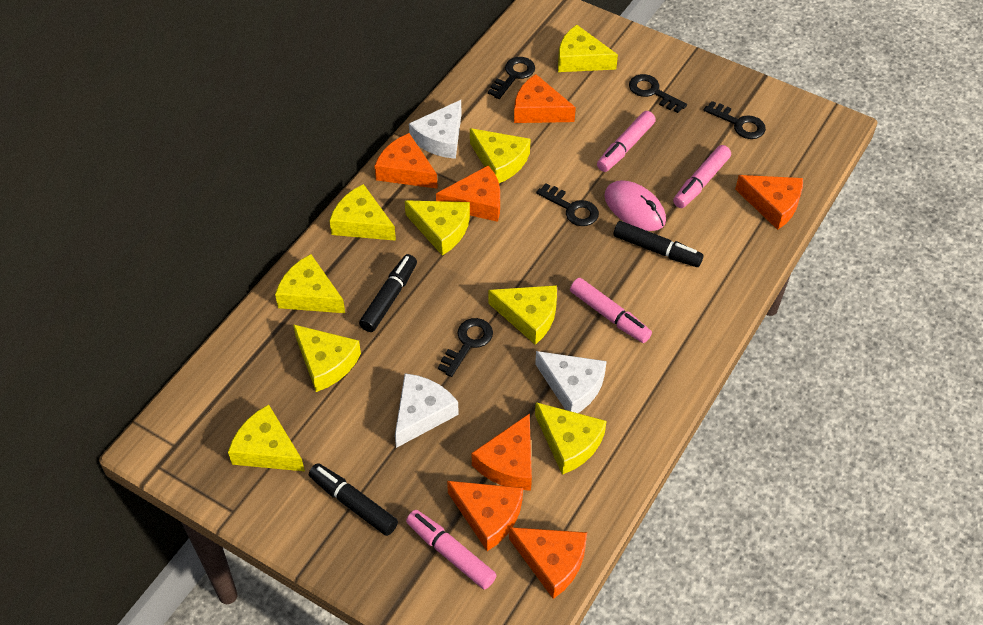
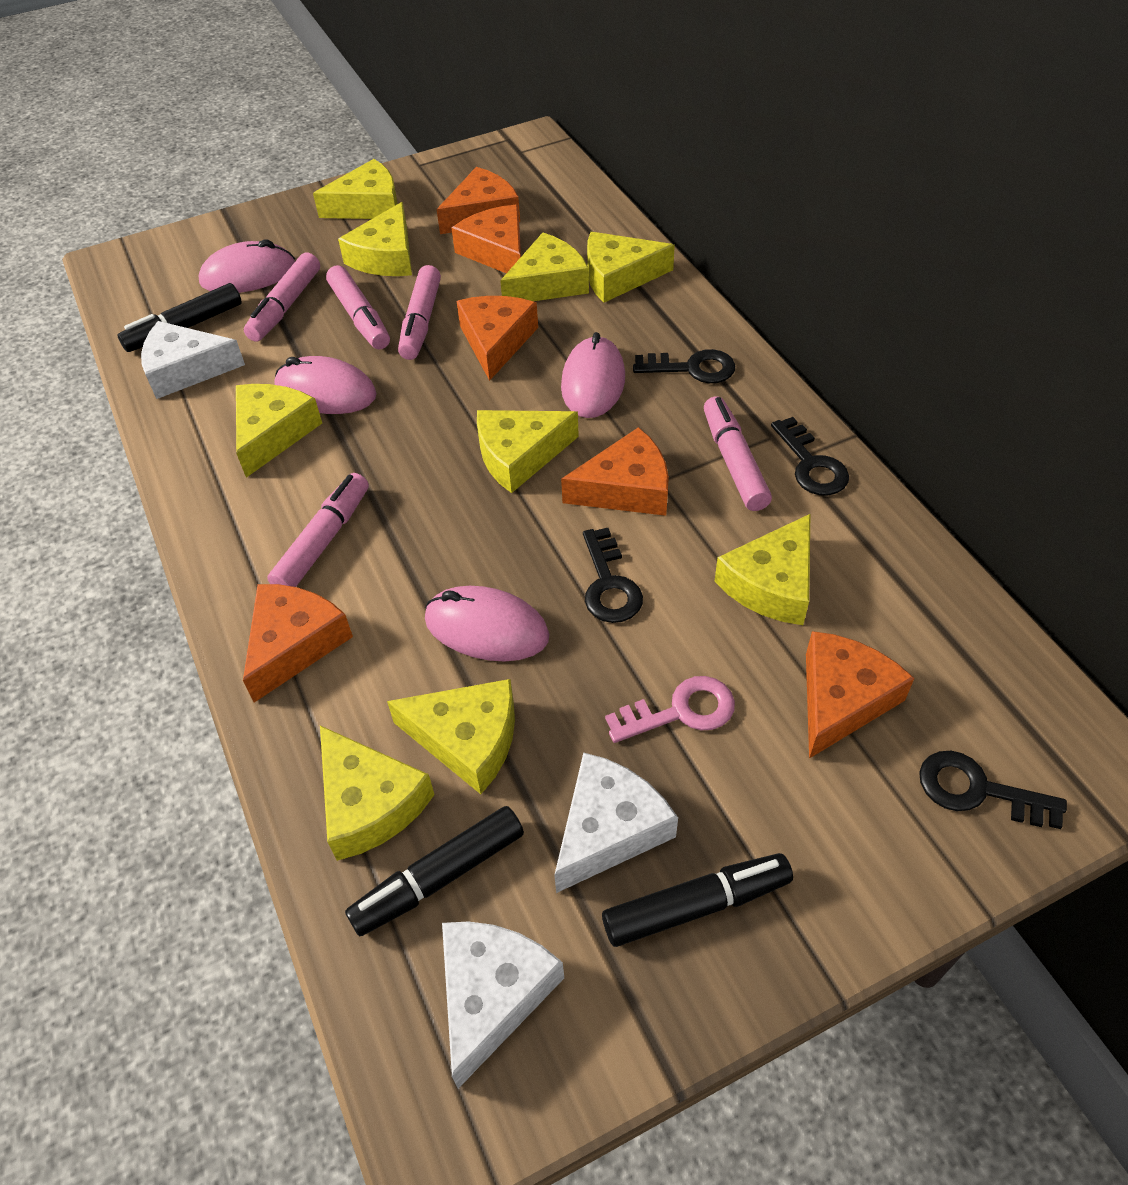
black key: 5 -> 4
orange cheese: 7 -> 6
pink key: 0 -> 1
pink marker: 4 -> 5
pink mouse: 1 -> 4

